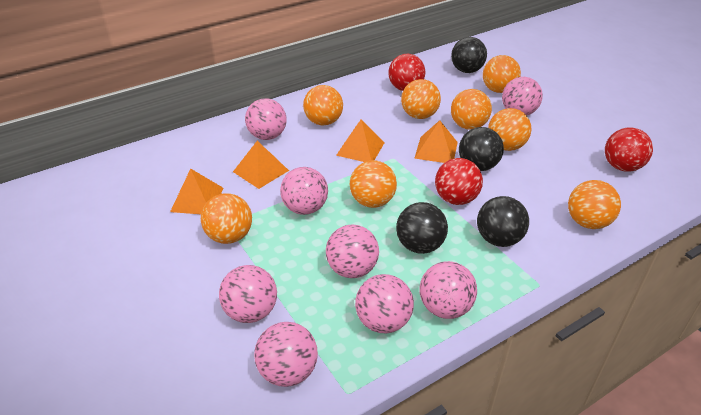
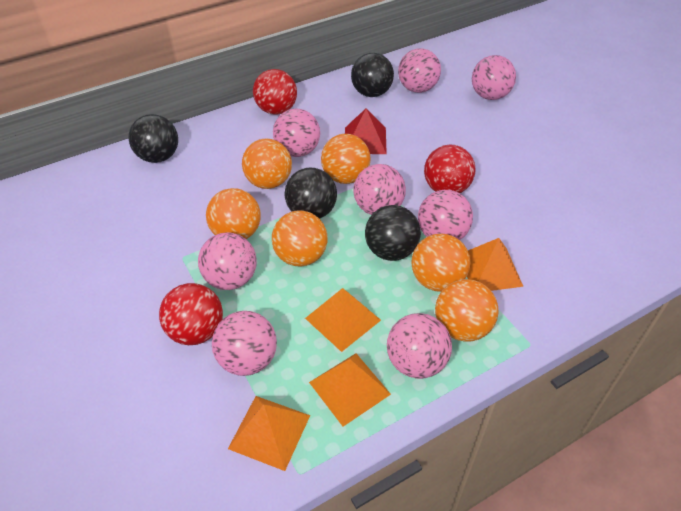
orange ball: 8 -> 6
red pyramid: 0 -> 1

